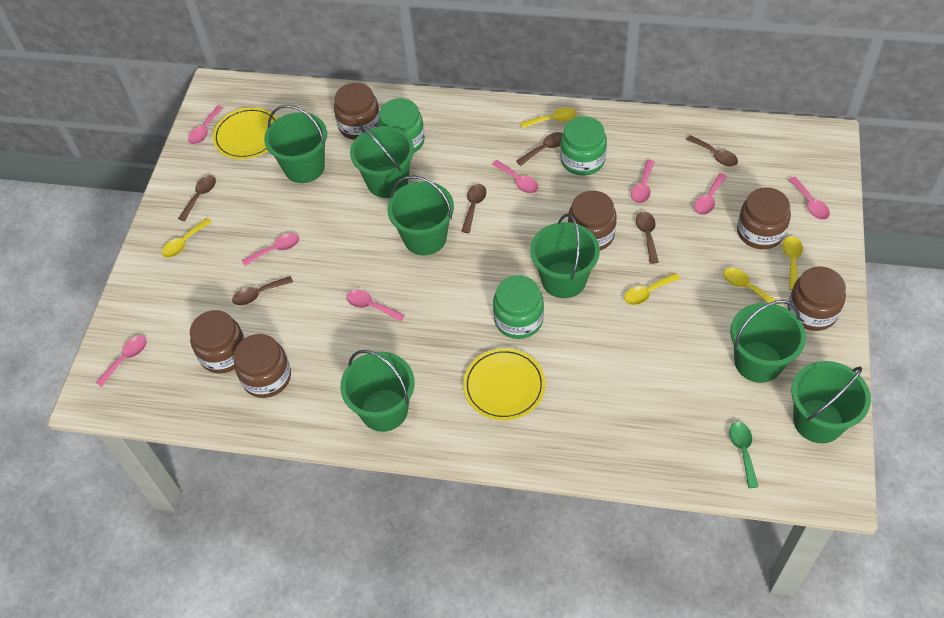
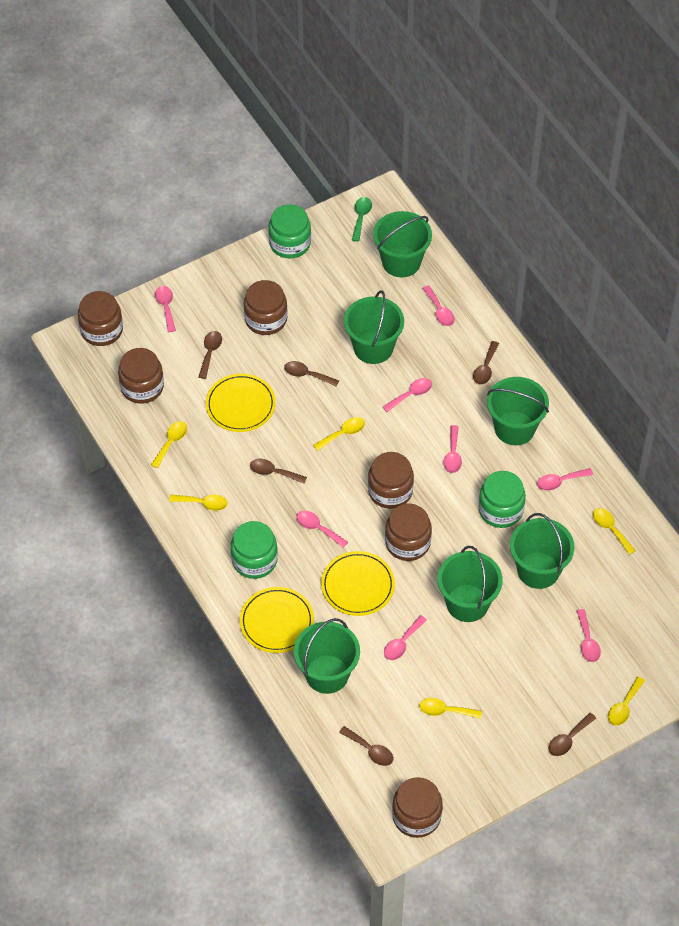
green bucket: 7 -> 6
yellow plate: 2 -> 3
yellow spoon: 5 -> 6

